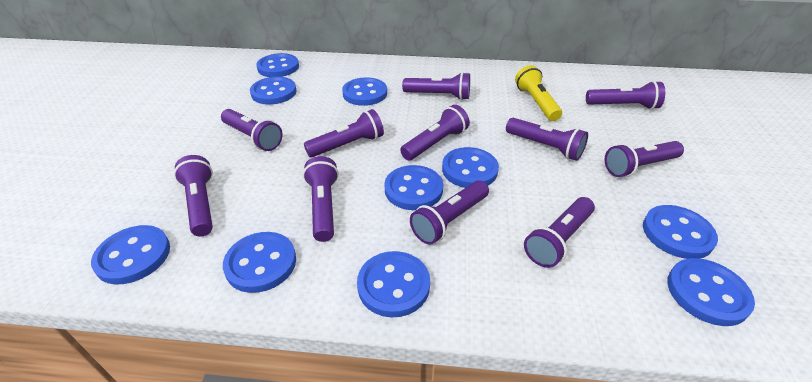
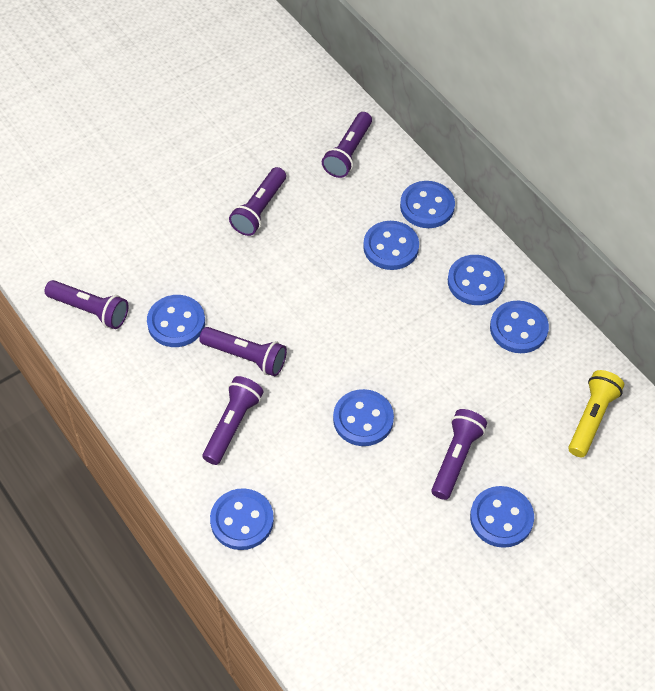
blue button: 10 -> 8
purple flashlight: 11 -> 6

